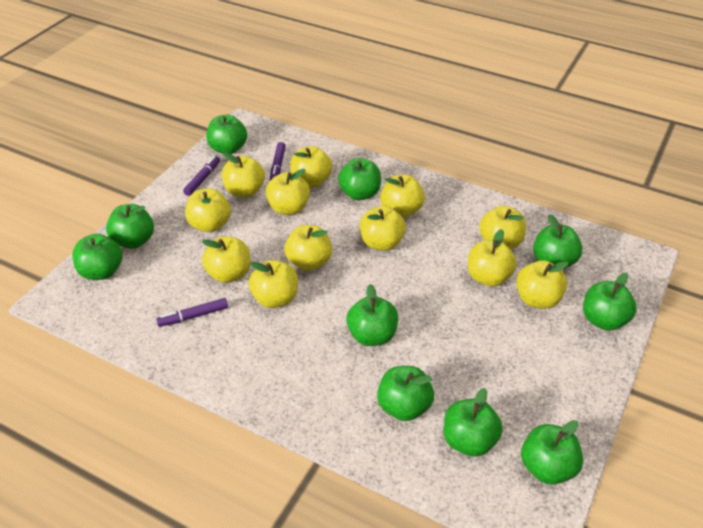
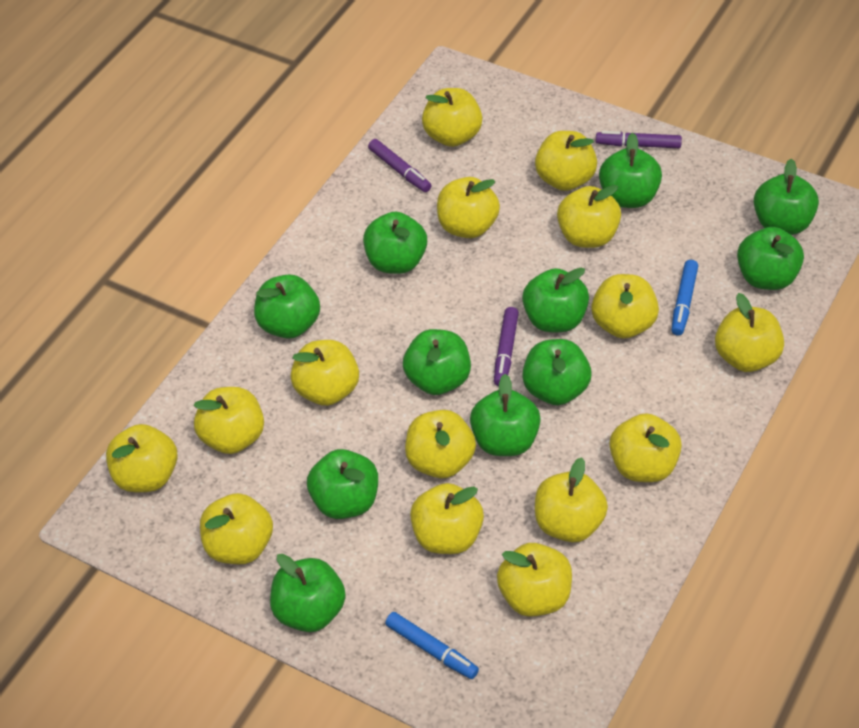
blue marker: 0 -> 2
green apple: 10 -> 11
yellow apple: 12 -> 15

